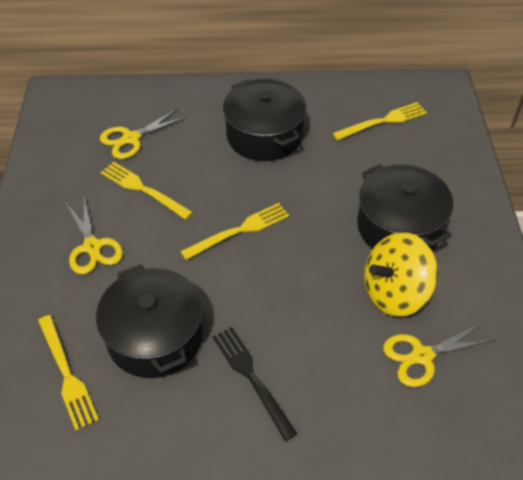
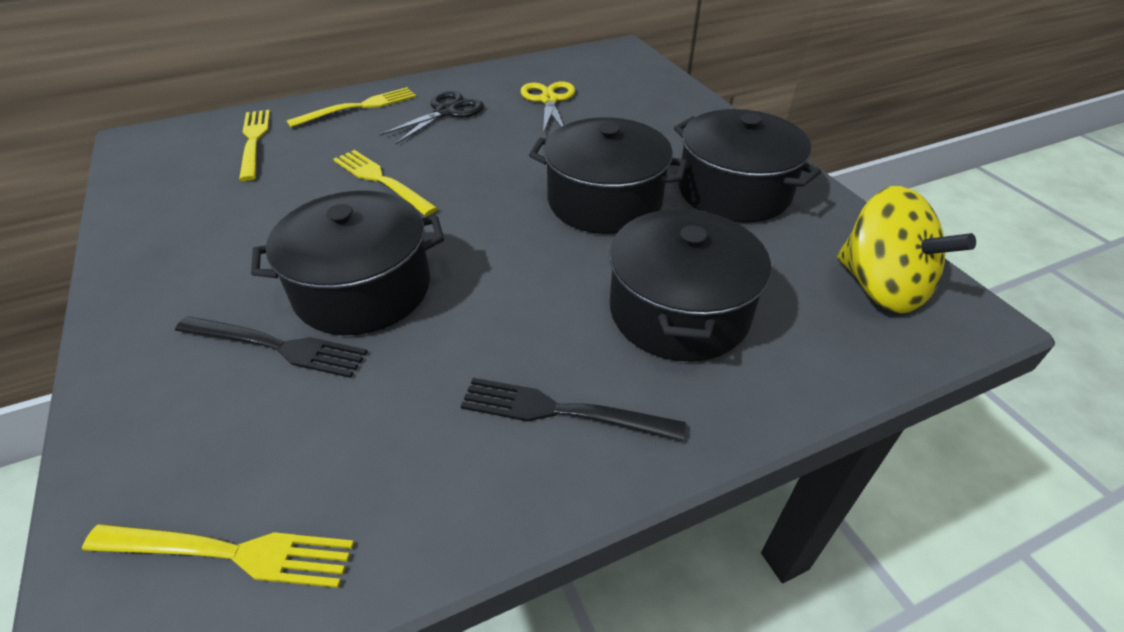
black fork: 1 -> 2
black pot: 3 -> 4
black scissors: 0 -> 1
yellow scissors: 3 -> 1

